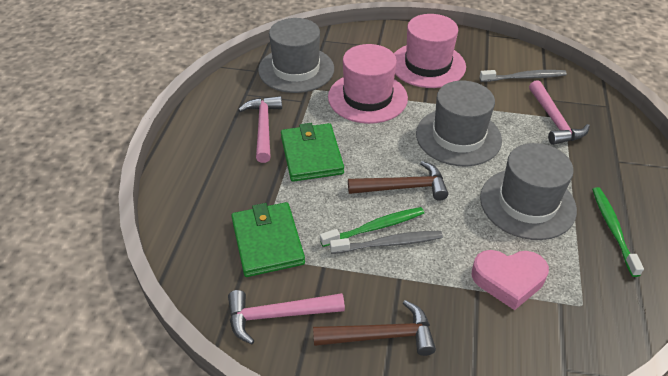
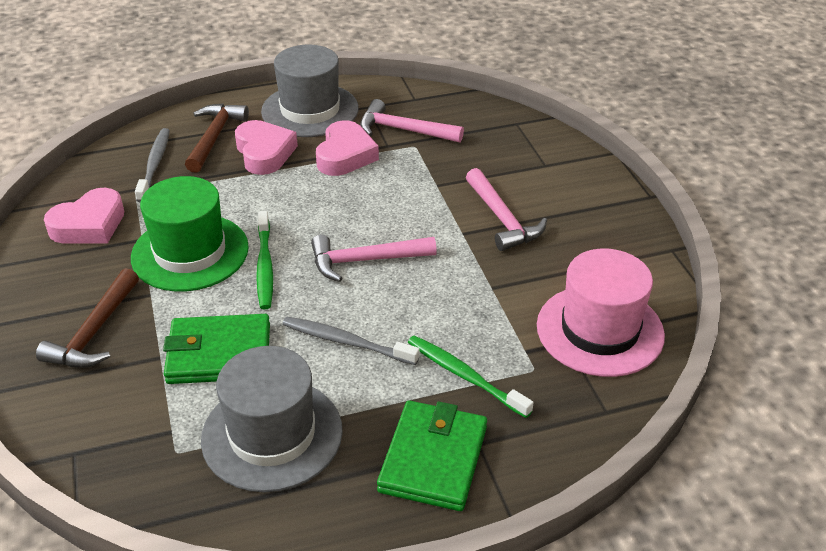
green hat: 0 -> 1
grey hat: 3 -> 2
pink hat: 2 -> 1
pink heart: 1 -> 3

